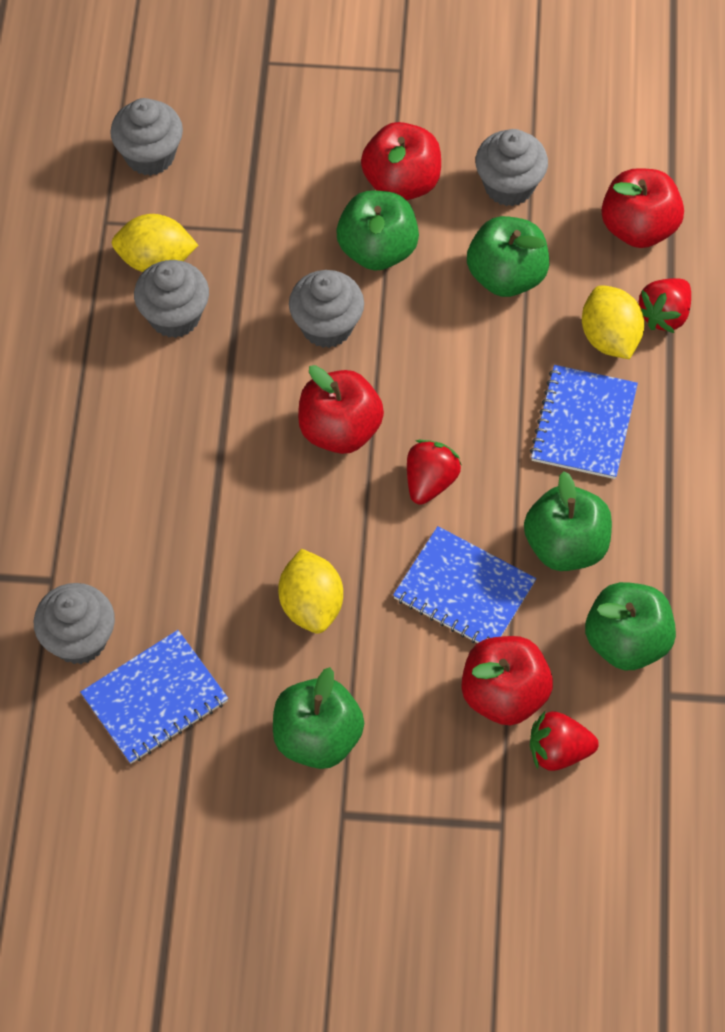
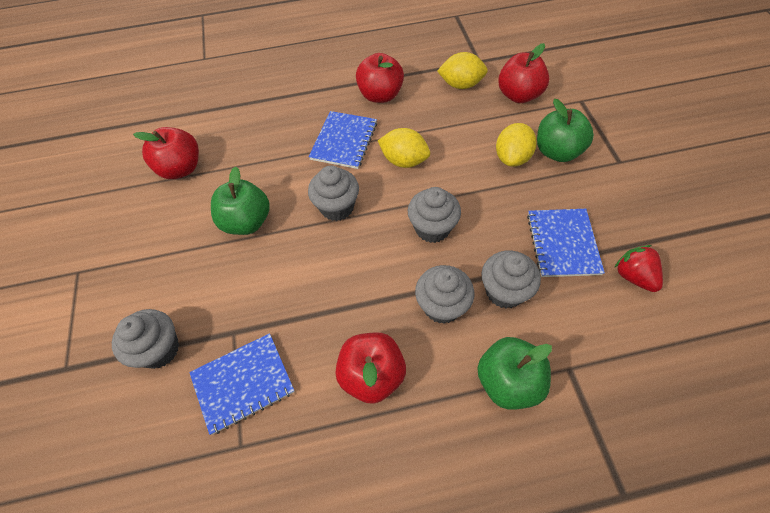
green apple: 5 -> 3
red strawberry: 3 -> 1

